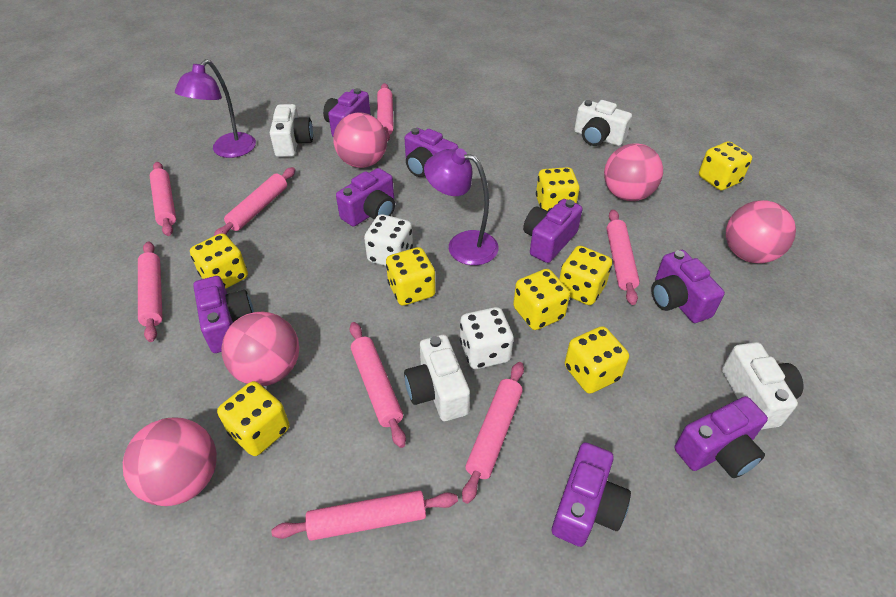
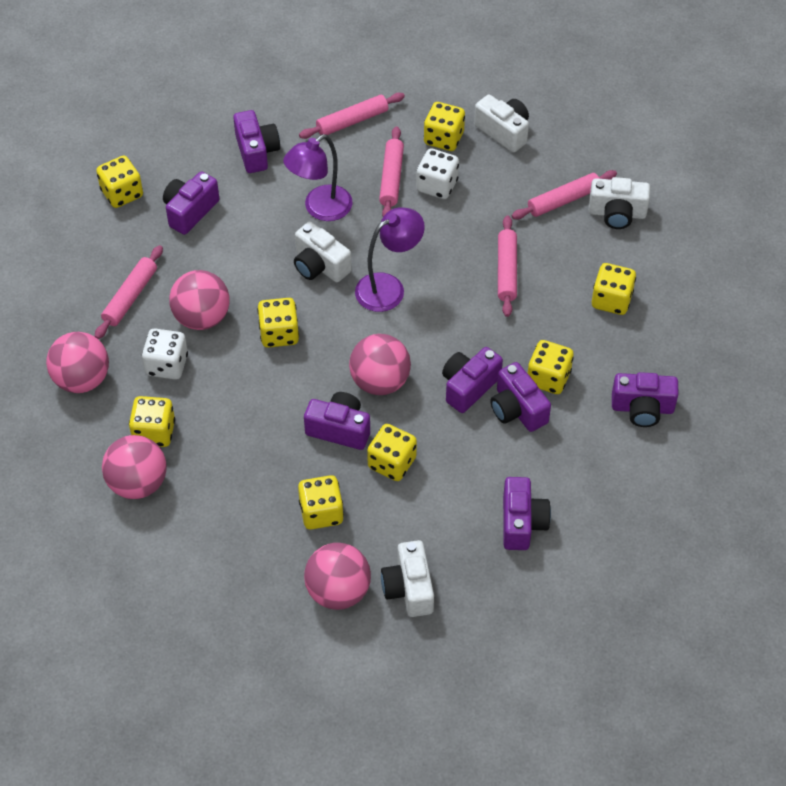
pink rolling pin: 8 -> 5
purple camera: 8 -> 7

